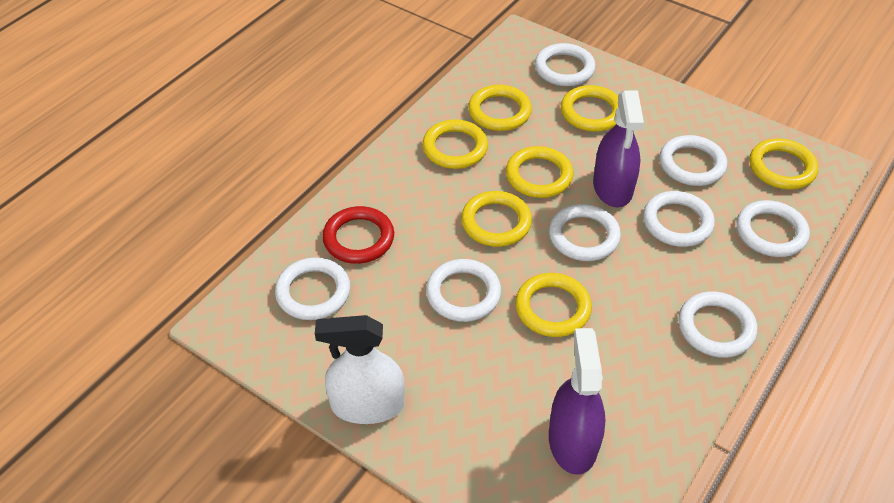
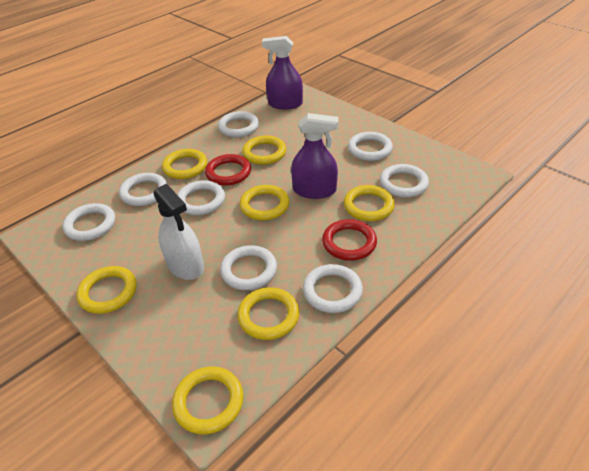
red ring: 1 -> 2

